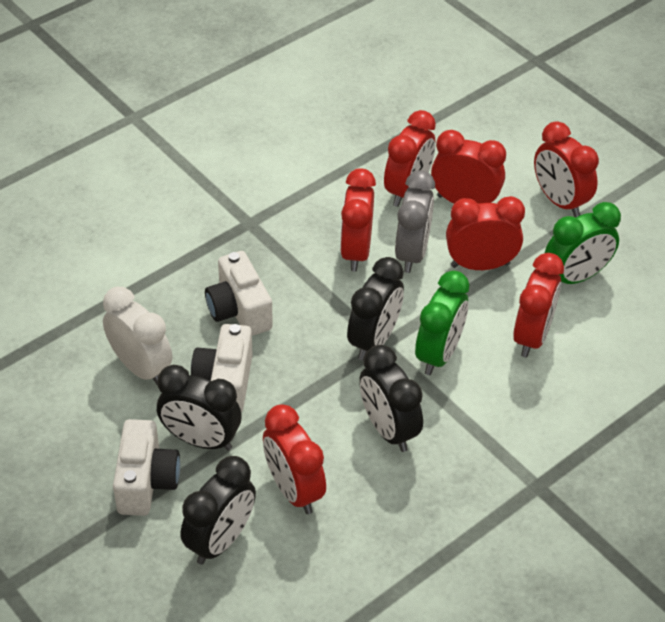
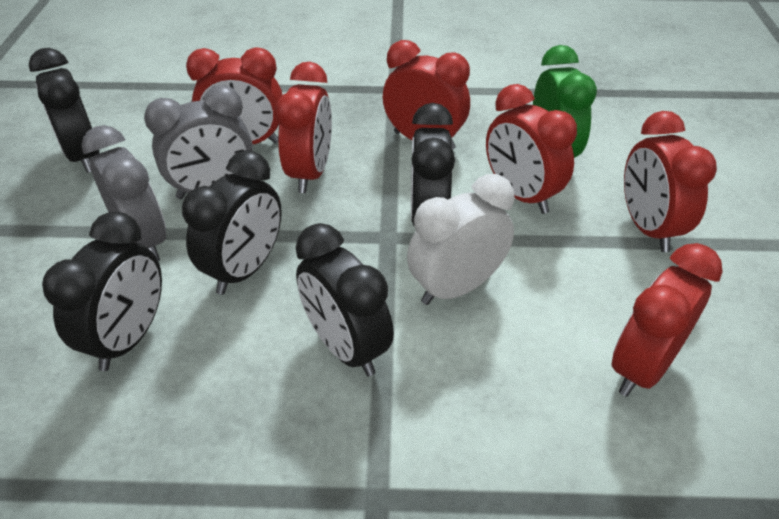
black clock: 4 -> 5
green clock: 2 -> 1
grey clock: 1 -> 2
red clock: 7 -> 6
white camera: 3 -> 0

